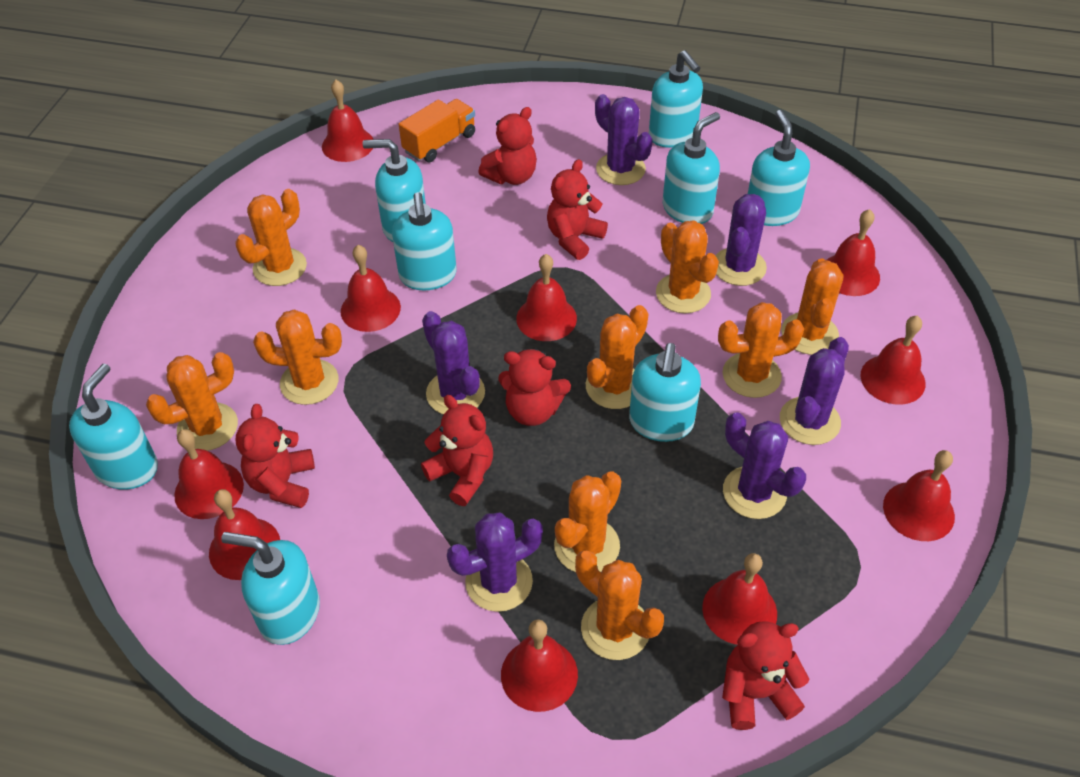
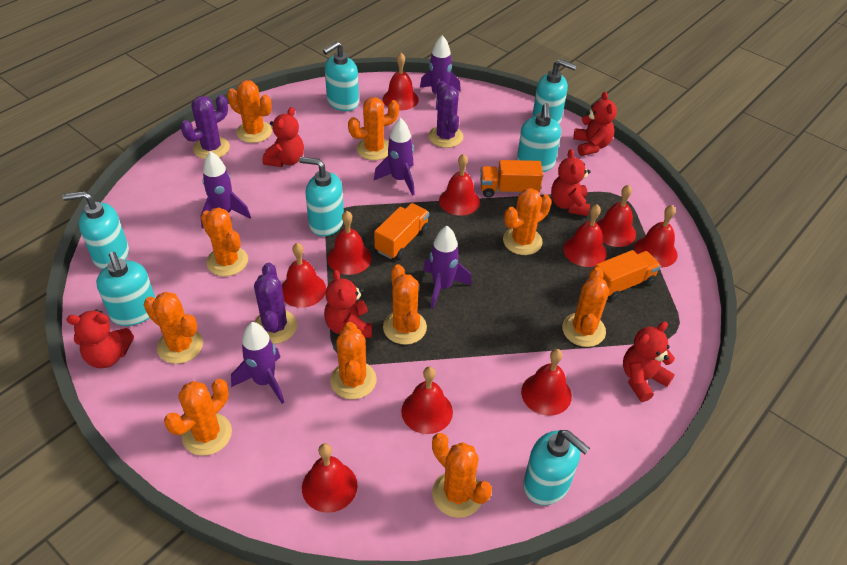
orange cactus: 9 -> 10
orange truck: 1 -> 3
purple cactus: 6 -> 3
purple rocket: 0 -> 5
turquoise soap dispenser: 8 -> 7

